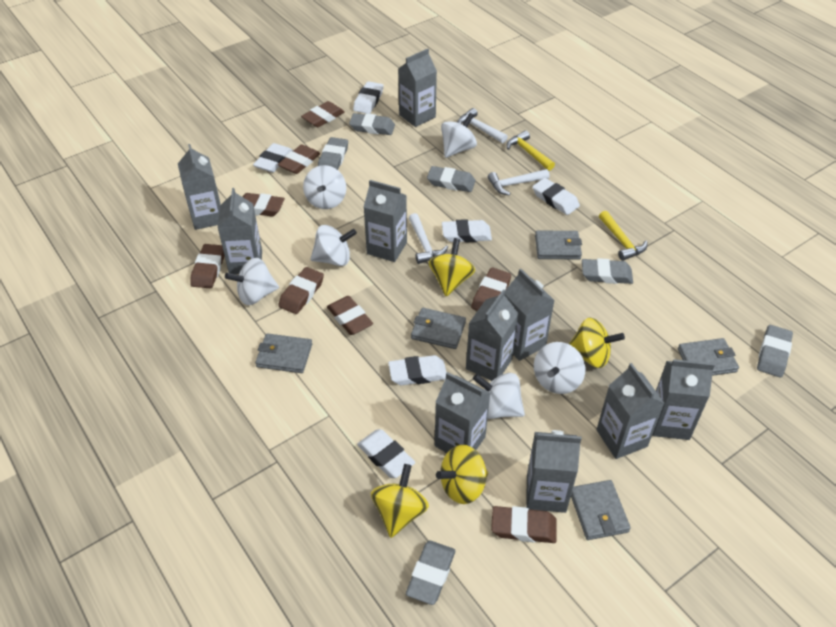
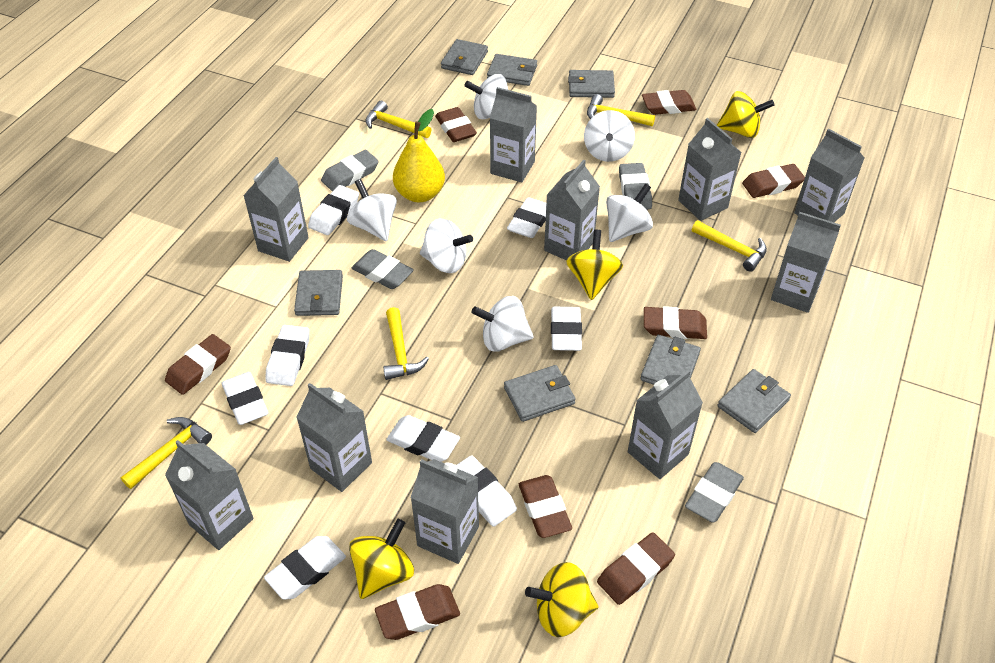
grey eraser: 6 -> 4
grey wallet: 5 -> 7
white eraser: 6 -> 8
white hammer: 3 -> 0
yellow hammer: 2 -> 5
yellow pear: 0 -> 1

